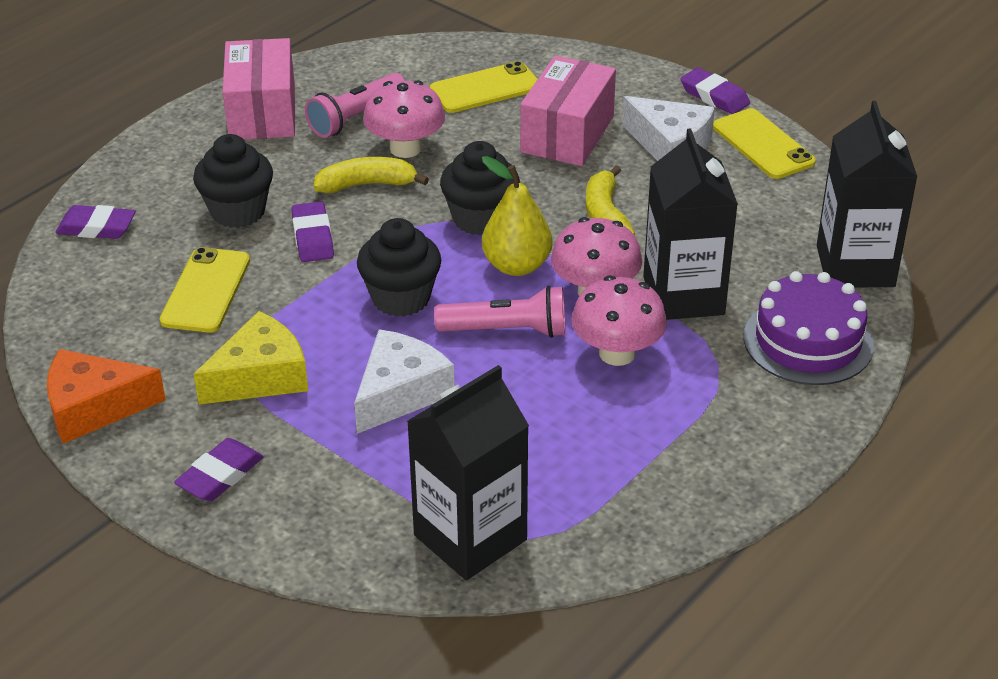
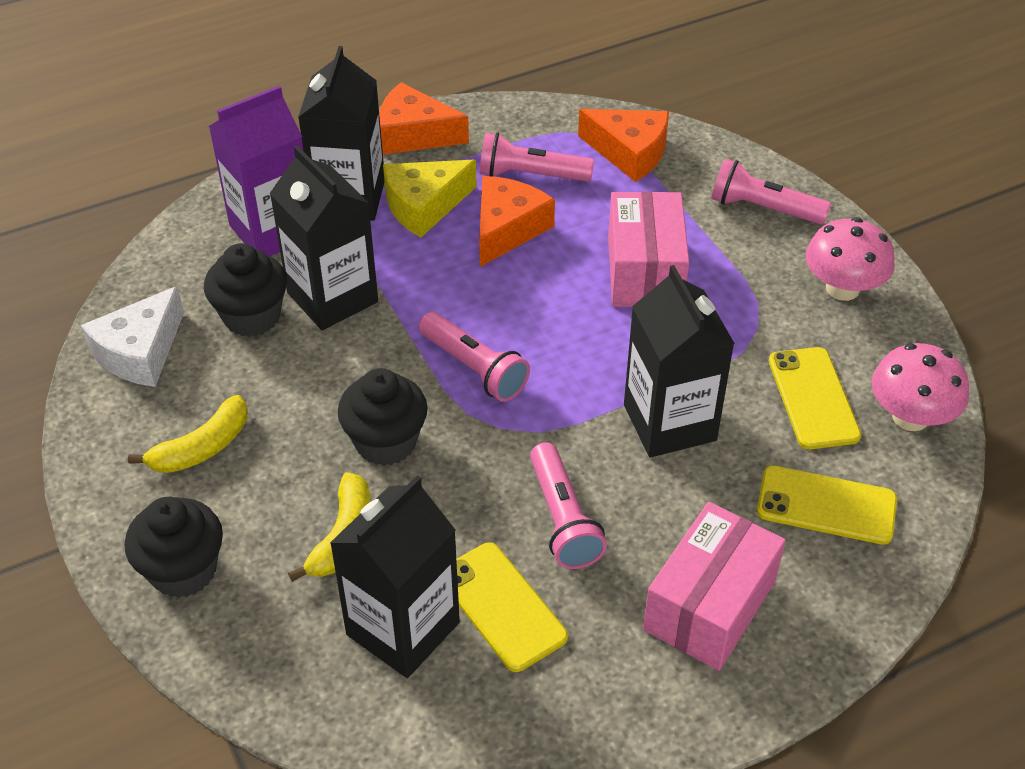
black carton: 3 -> 4
orange cheese: 1 -> 3
pink flashlight: 2 -> 4
pink mushroom: 3 -> 2
purple cake: 1 -> 0
purple carton: 0 -> 1
purple eraser: 4 -> 0
white cheese: 2 -> 1
yellow pear: 1 -> 0

